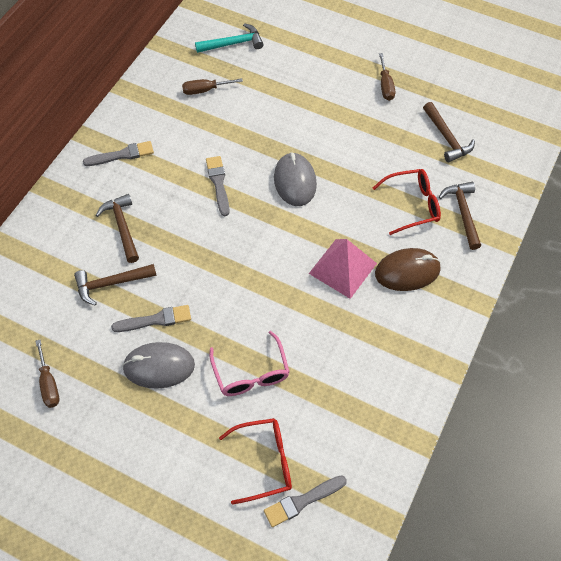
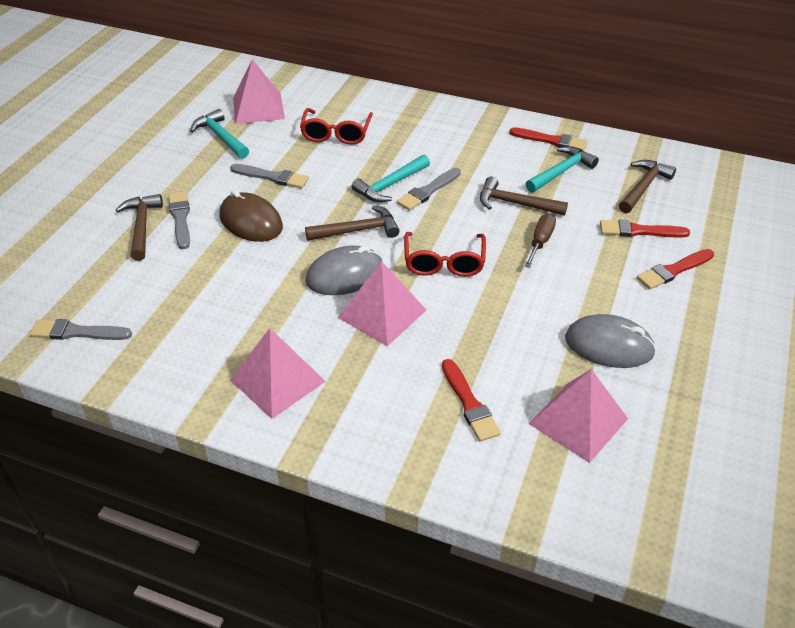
brown screwdriver: 3 -> 1
pink glasses: 1 -> 0
pink pyramid: 1 -> 4
red brush: 0 -> 4
turquoise hammer: 1 -> 3

